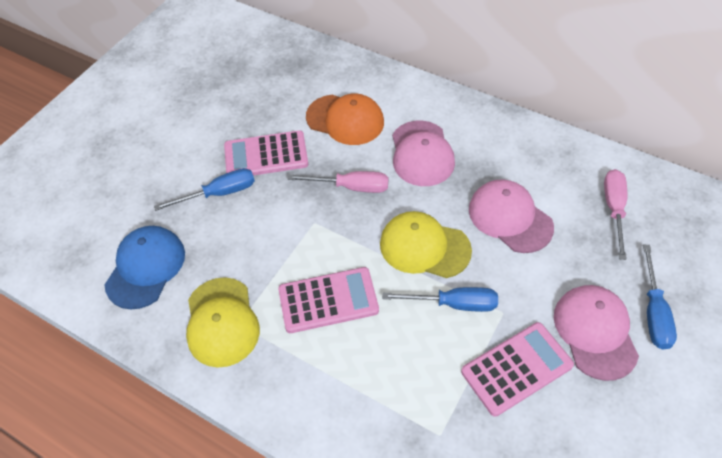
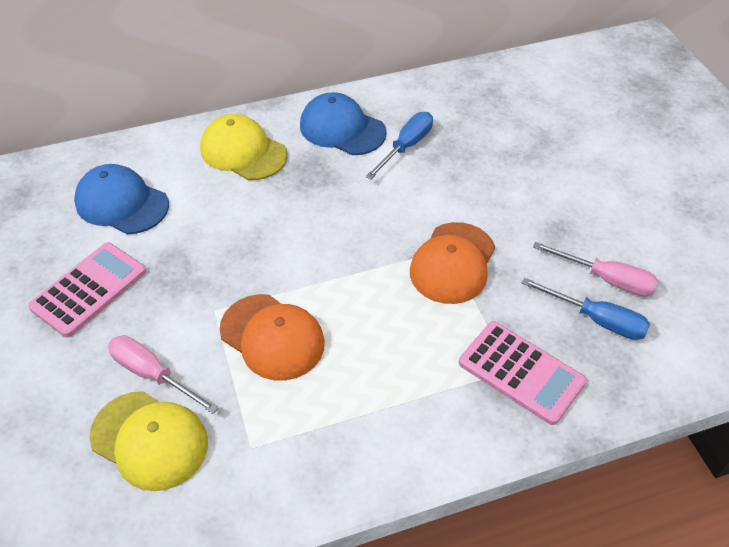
blue cap: 1 -> 2
blue screwdriver: 3 -> 2
orange cap: 1 -> 2
pink calculator: 3 -> 2
pink cap: 3 -> 0

